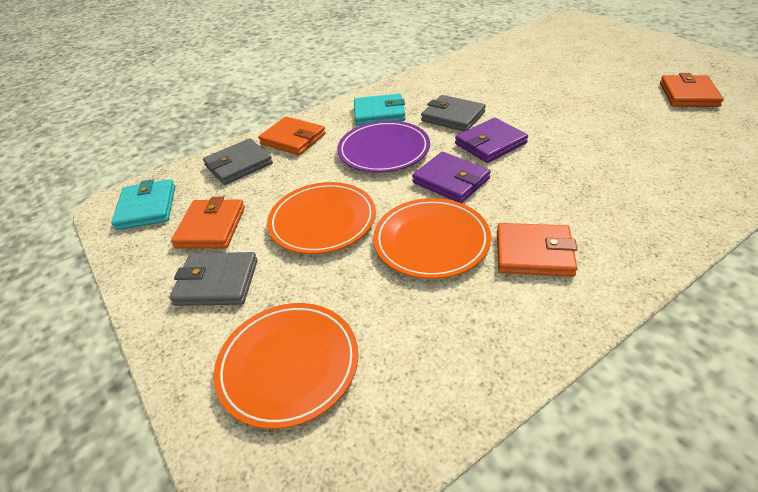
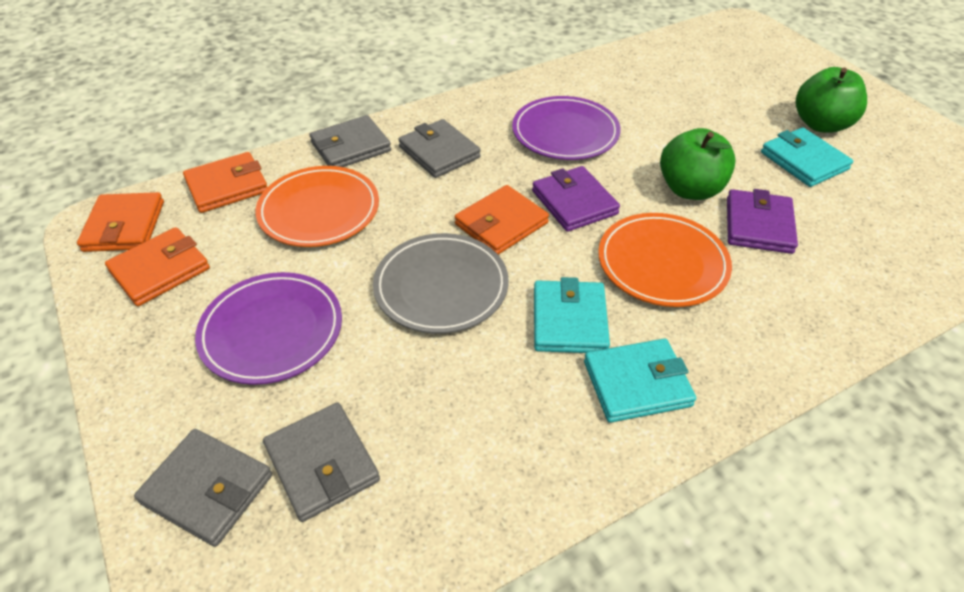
green apple: 0 -> 2
grey plate: 0 -> 1
grey wallet: 3 -> 4
orange plate: 3 -> 2
purple plate: 1 -> 2
turquoise wallet: 2 -> 3

